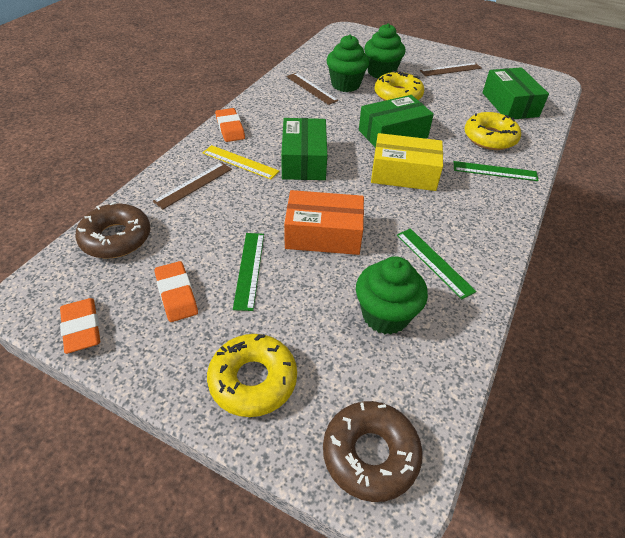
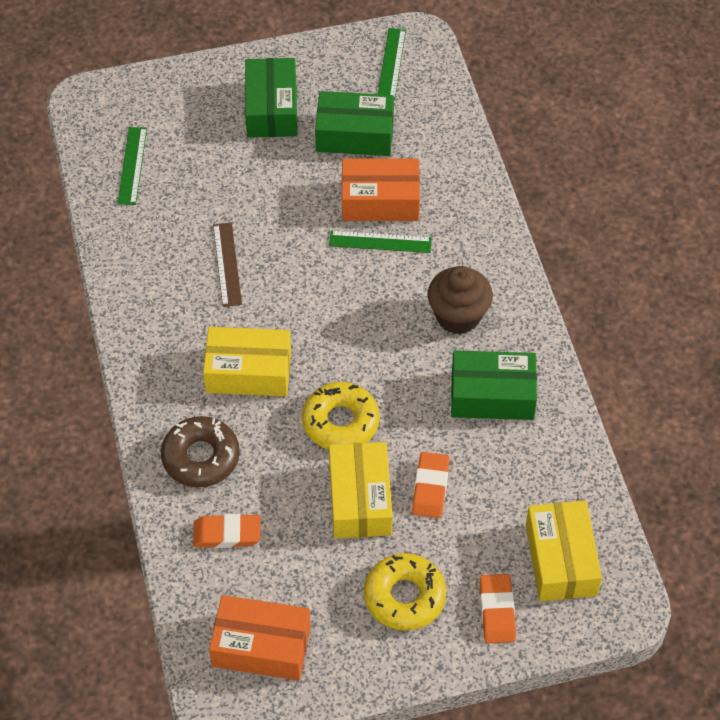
brown cupcake: 0 -> 1
brown donut: 2 -> 1
brown ruler: 3 -> 1
green cupcake: 3 -> 0
orange box: 1 -> 2
yellow box: 1 -> 3
yellow donut: 3 -> 2
yellow ruler: 1 -> 0

